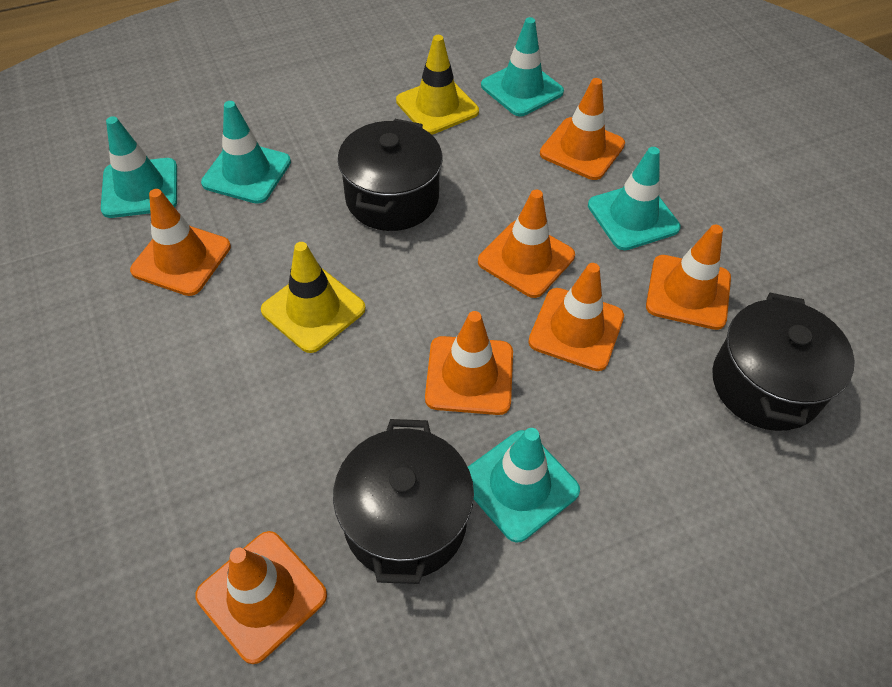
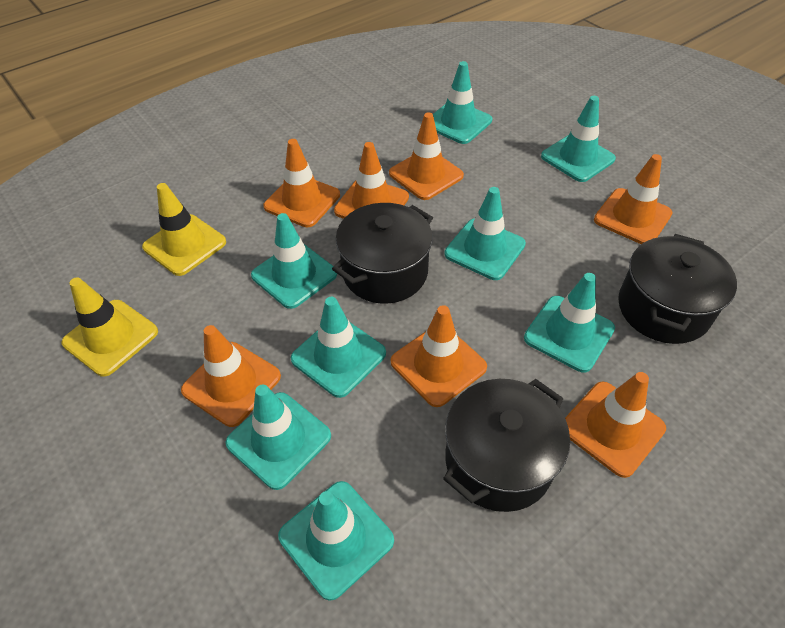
turquoise traffic cone: 5 -> 8

